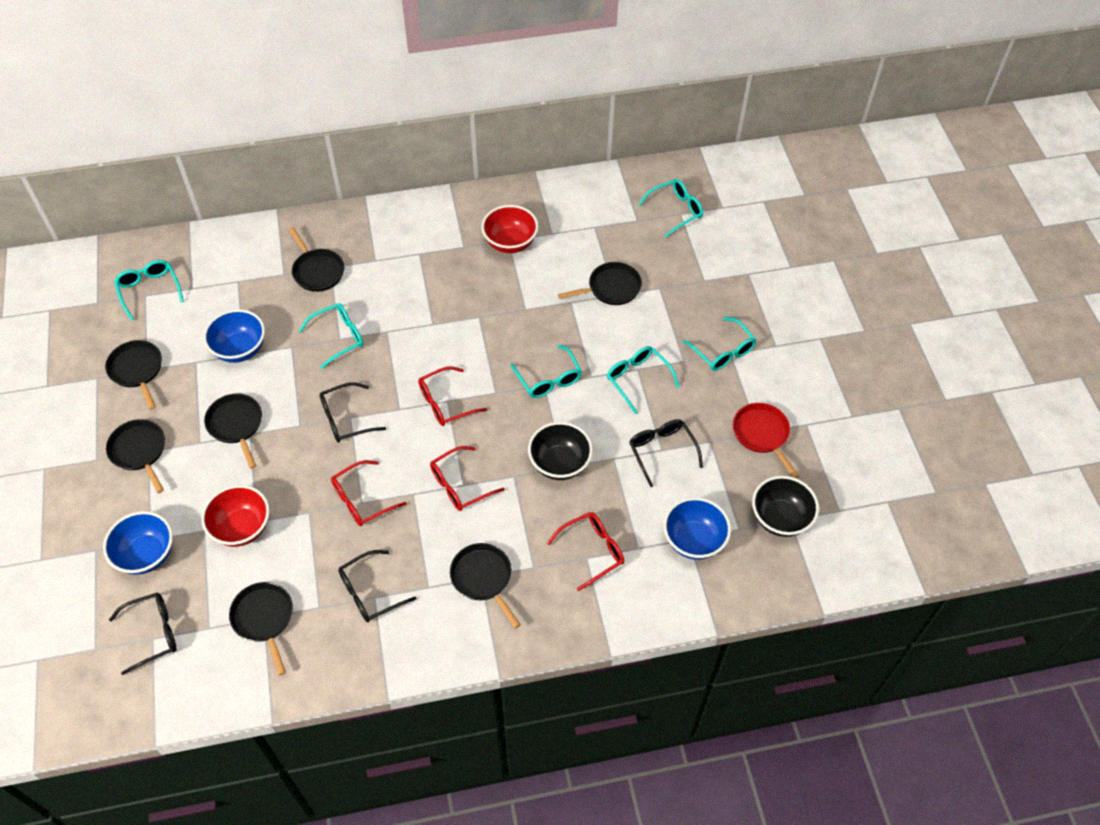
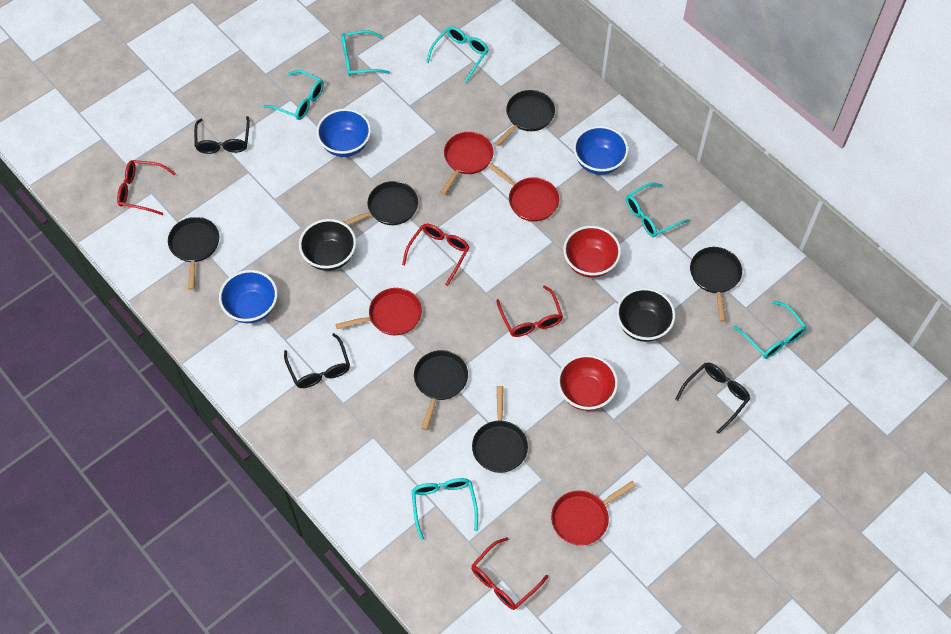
black glasses: 4 -> 3
black pan: 7 -> 6
red pan: 1 -> 4

